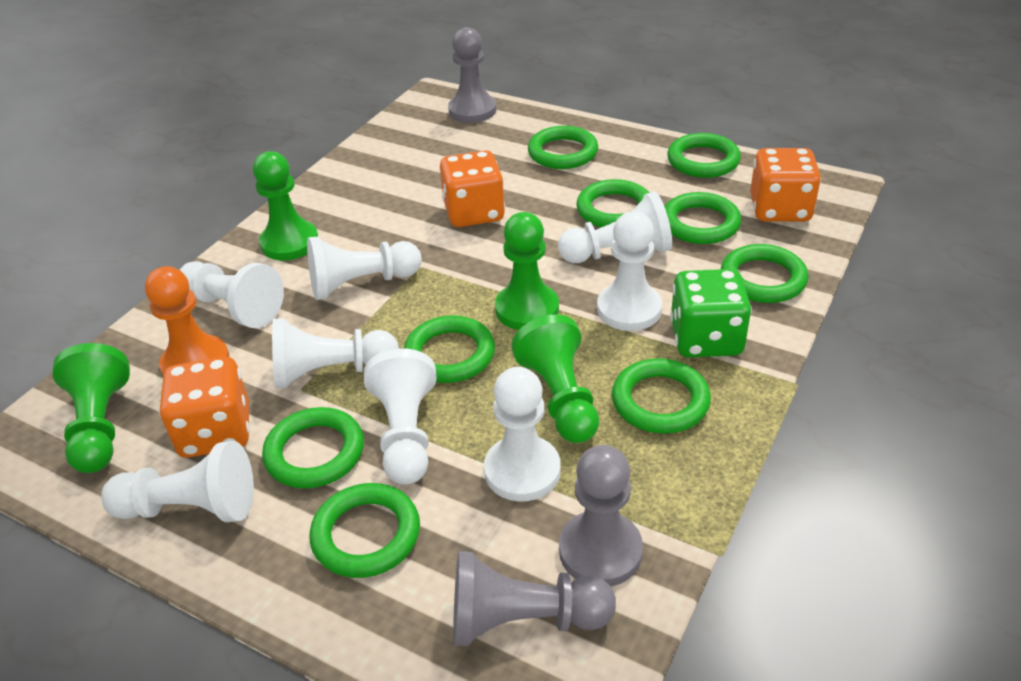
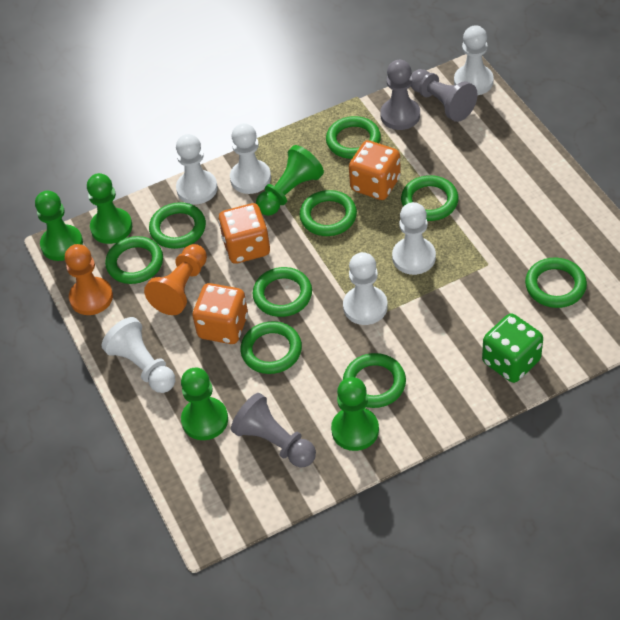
green pawn: 4 -> 5
orange pawn: 1 -> 2
white pawn: 8 -> 6

